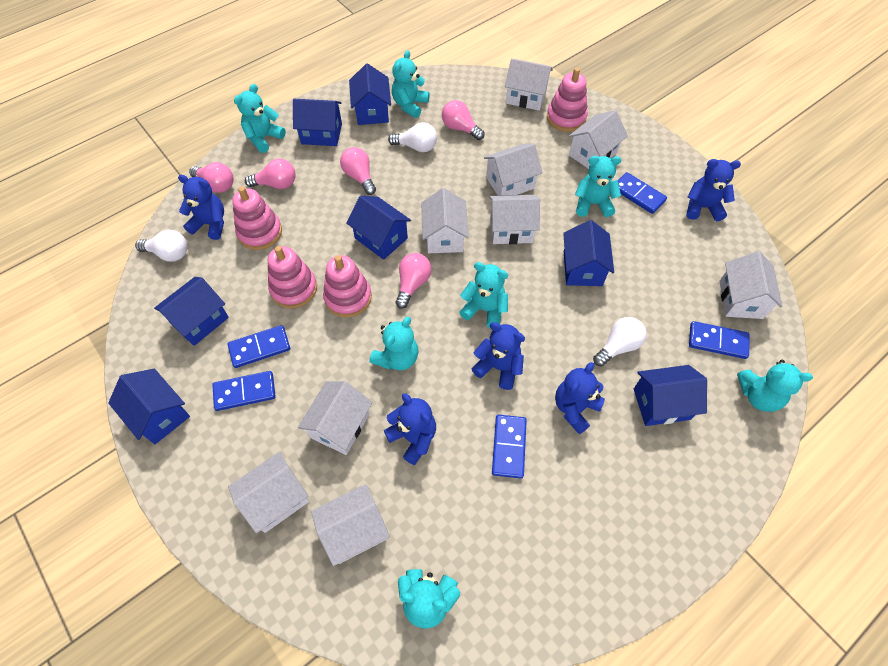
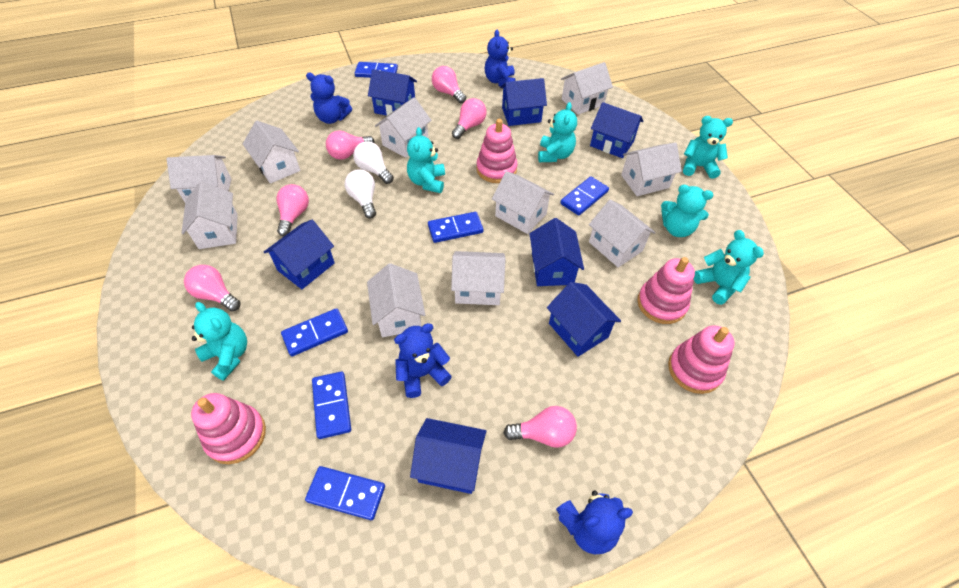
blue domino: 5 -> 6
blue teddy bear: 5 -> 4
pink light bulb: 5 -> 6
turquoise teddy bear: 7 -> 6
white house: 9 -> 10
white light bulb: 3 -> 2

